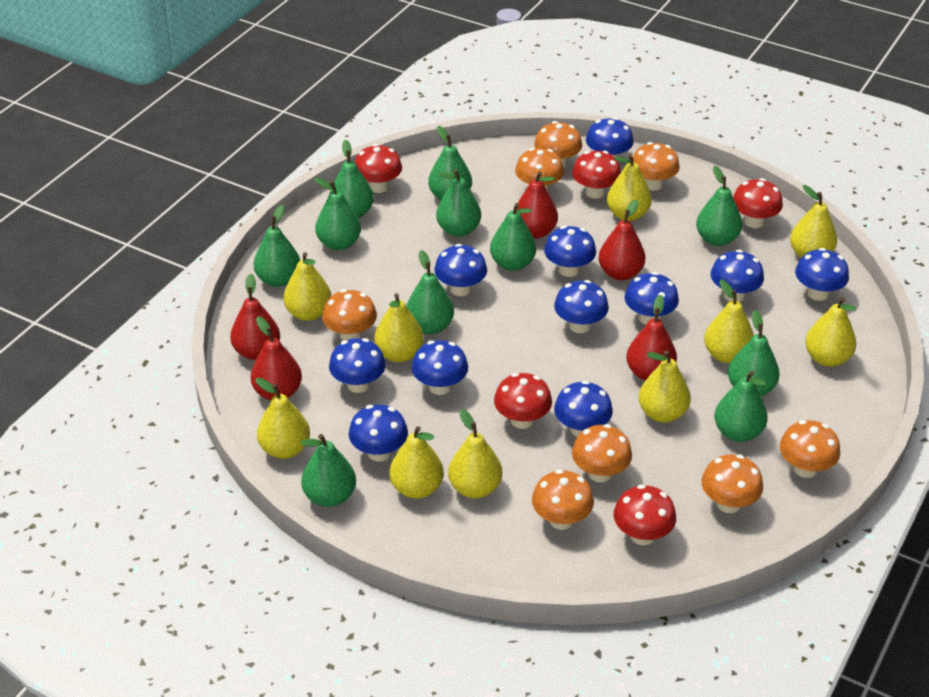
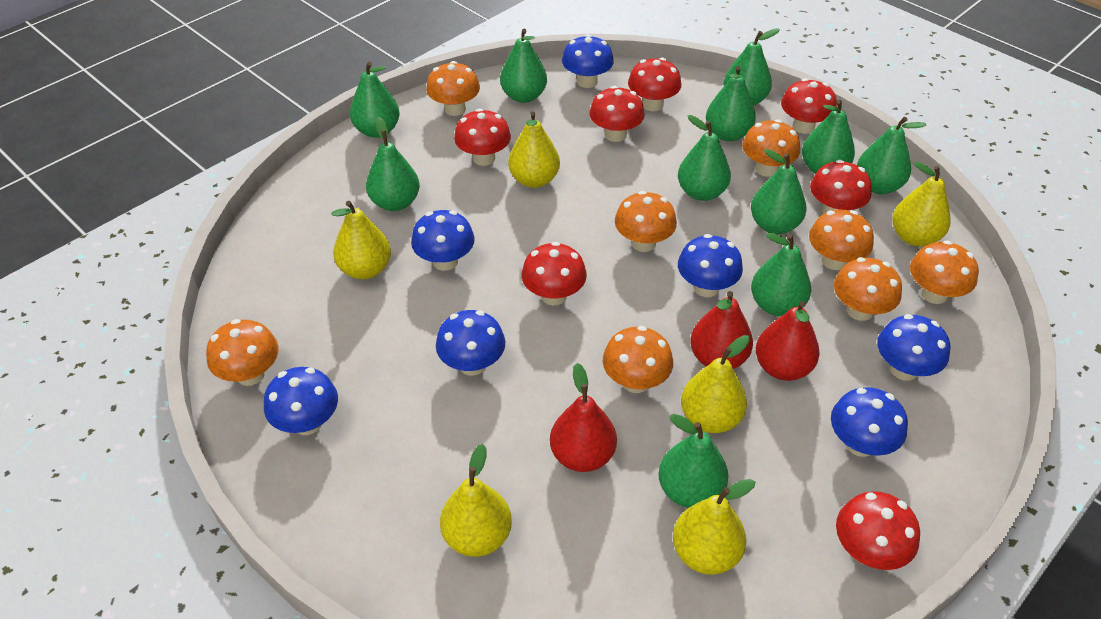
blue mushroom: 11 -> 7
red mushroom: 5 -> 7
red pear: 5 -> 3
yellow pear: 10 -> 6

